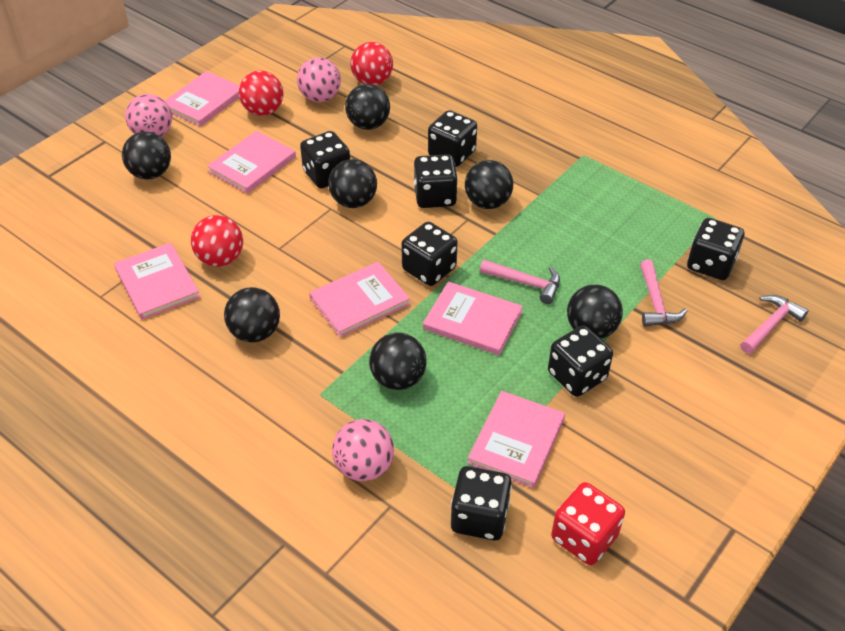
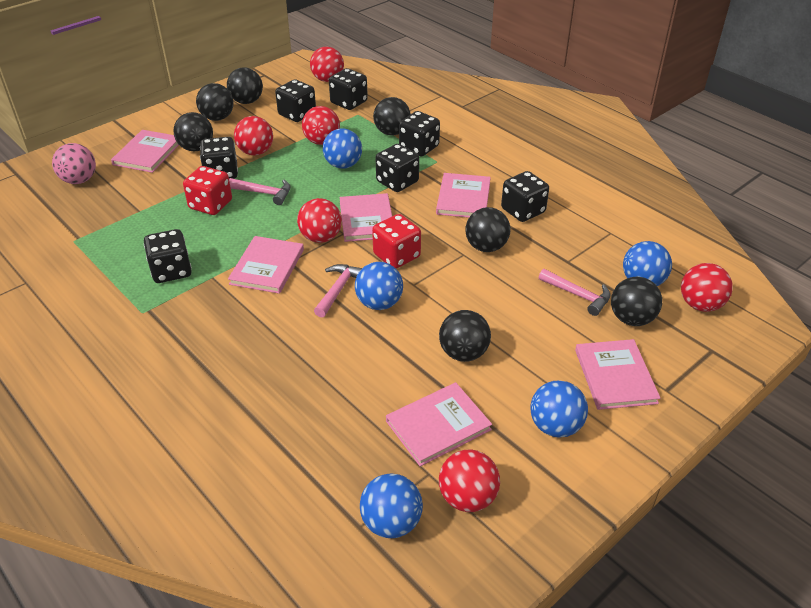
blue ball: 0 -> 5
pink ball: 3 -> 1
red ball: 3 -> 6
red dice: 1 -> 2

